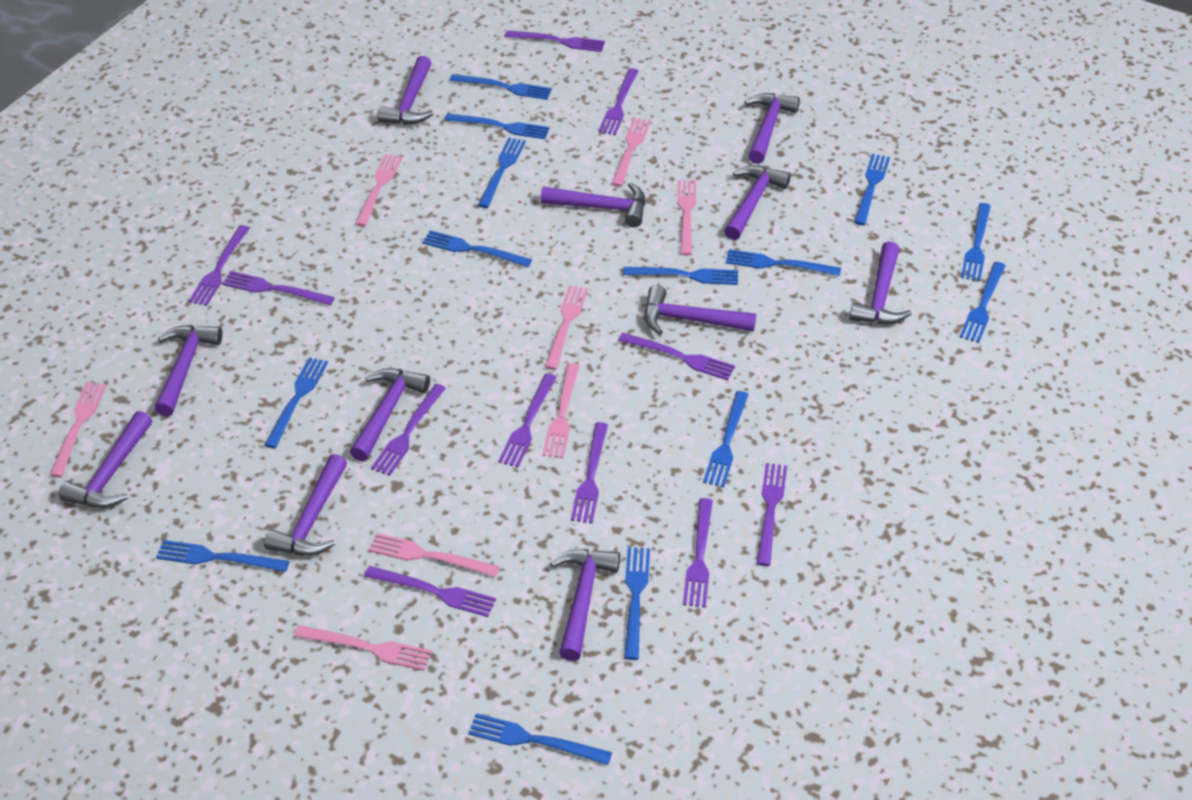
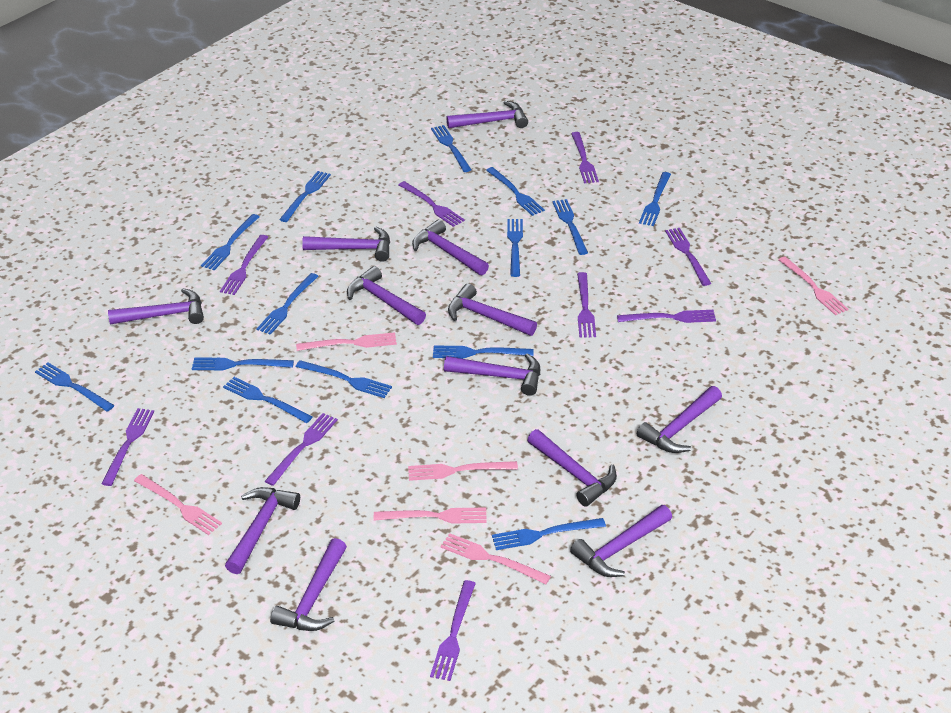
pink fork: 8 -> 6
purple fork: 11 -> 9
purple hammer: 11 -> 12

